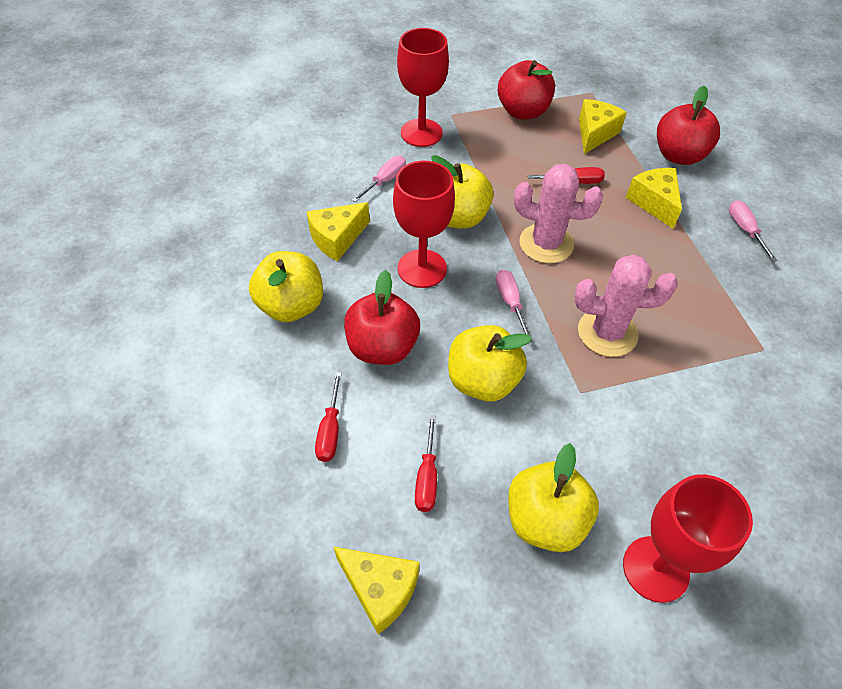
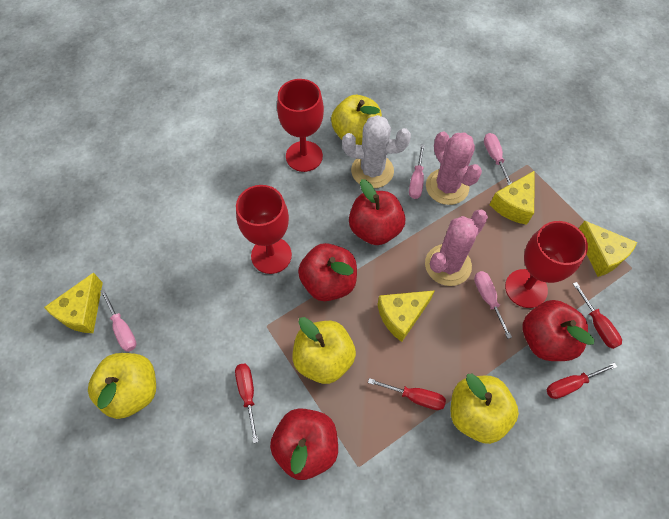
pink screwdriver: 3 -> 4
red apple: 3 -> 4
red screwdriver: 3 -> 4
white cactus: 0 -> 1

